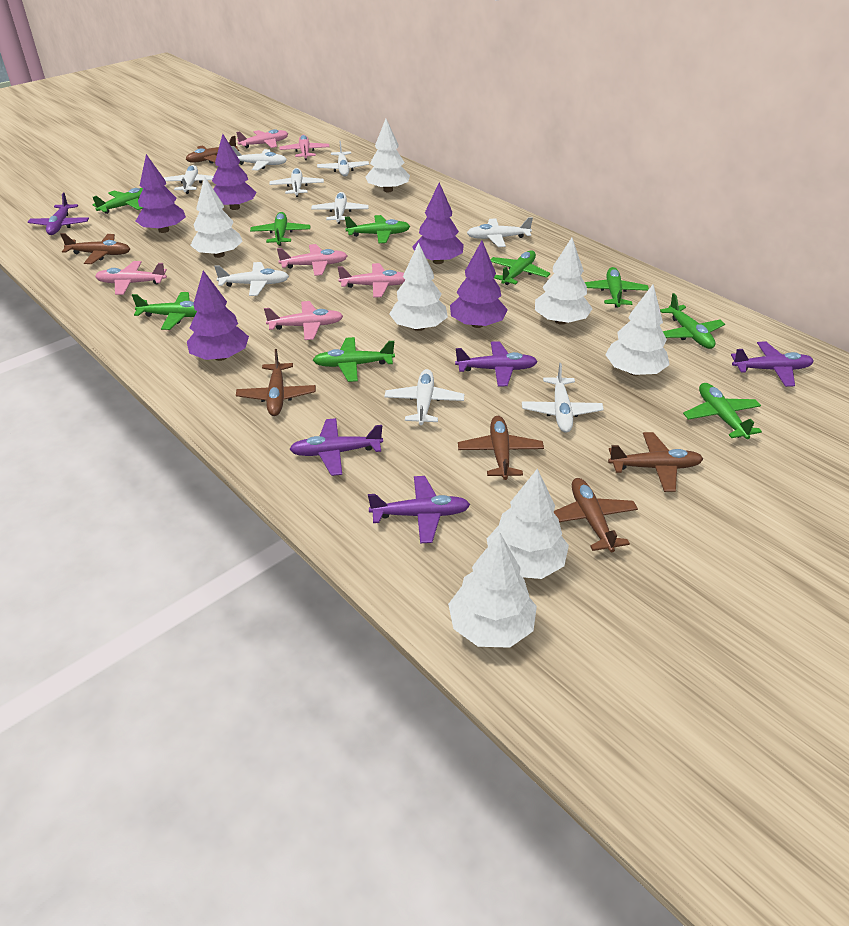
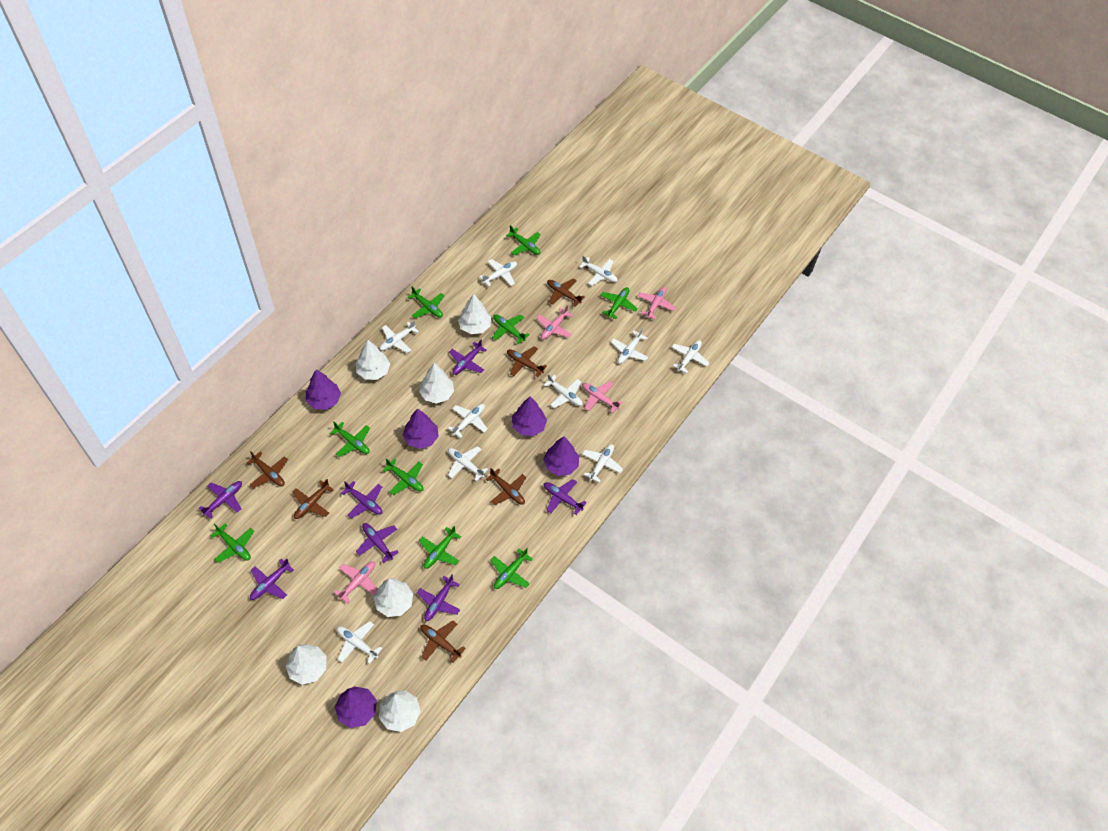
pink plane: 6 -> 4
purple plane: 5 -> 7
white plane: 9 -> 10
white tree: 7 -> 6

